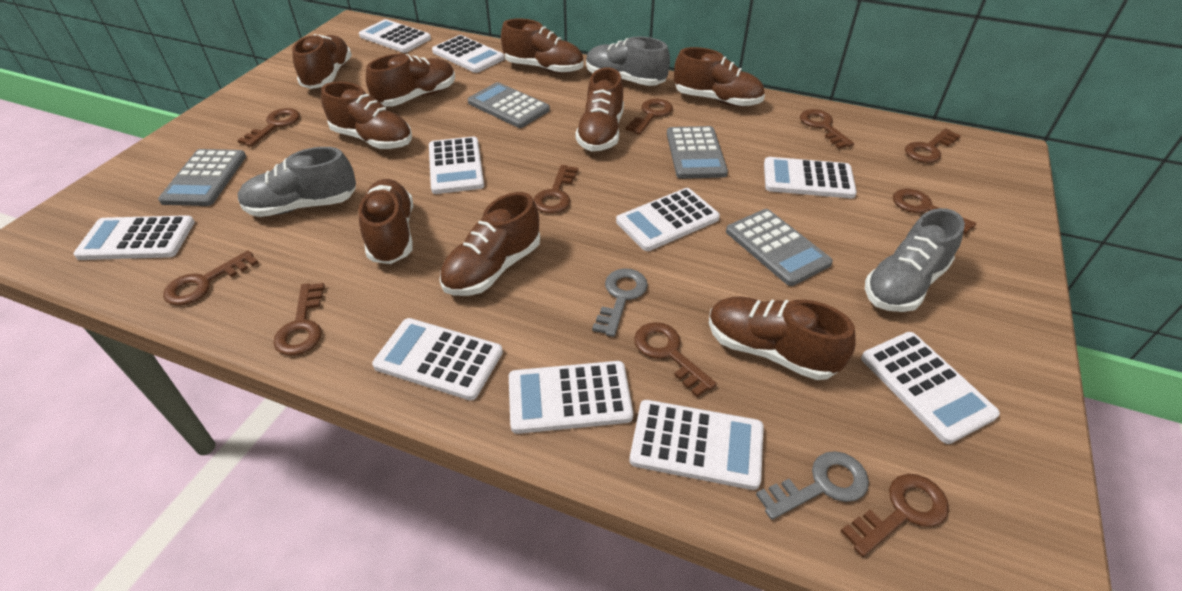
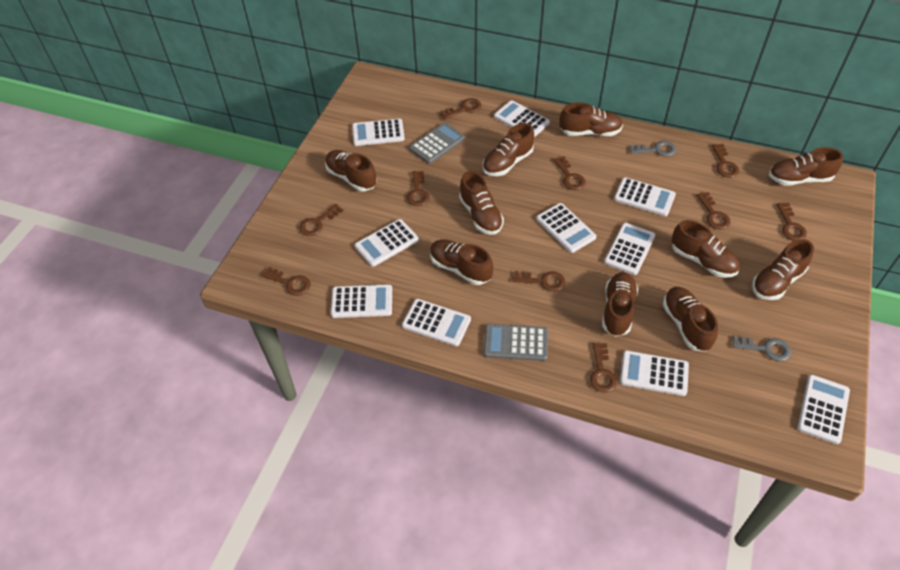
brown shoe: 9 -> 10
grey calculator: 4 -> 2
grey shoe: 3 -> 0

